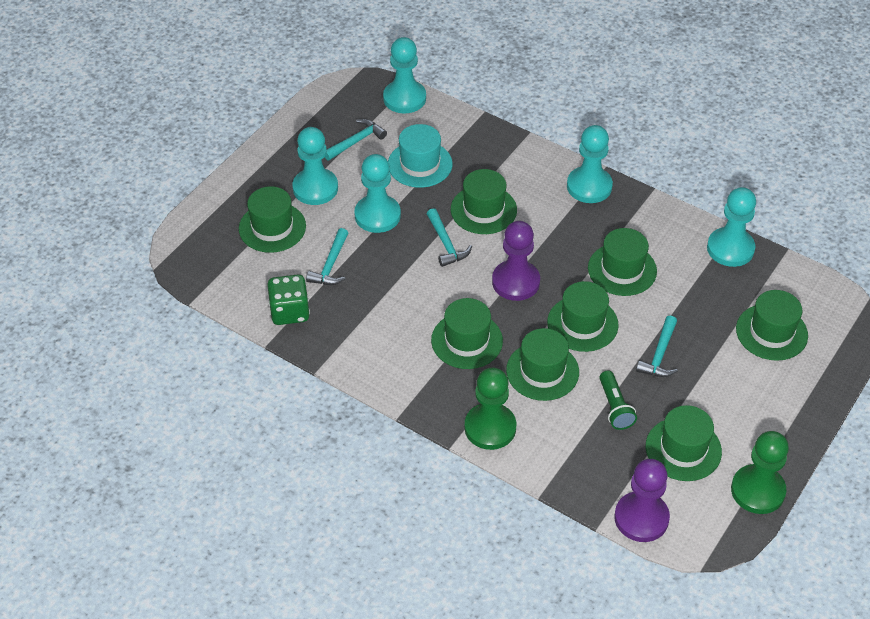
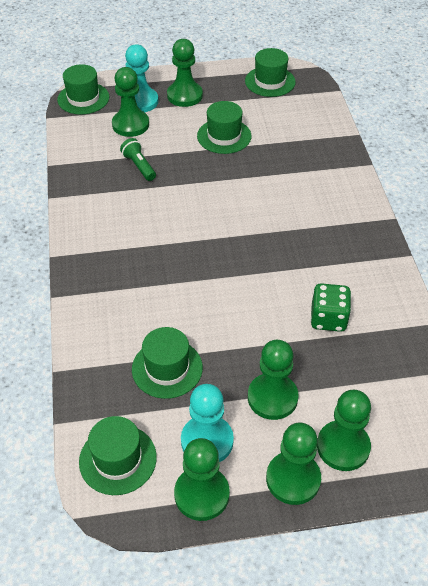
green hat: 8 -> 5
green pawn: 2 -> 6
purple pawn: 2 -> 0
turquoise hammer: 4 -> 0
turquoise hat: 1 -> 0
turquoise pawn: 5 -> 2

